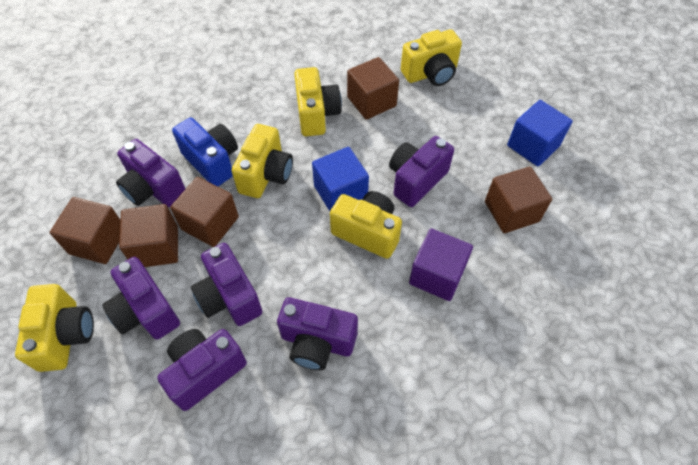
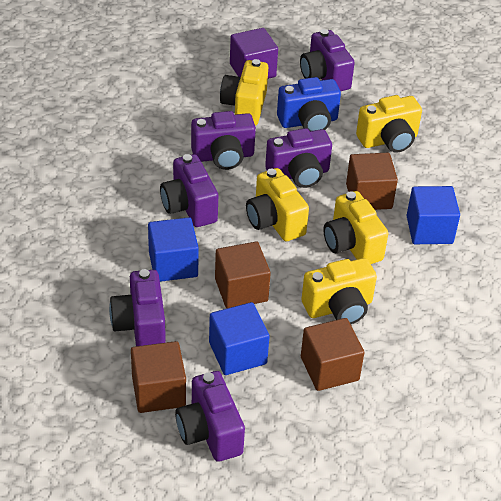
blue cube: 2 -> 3
brown cube: 5 -> 4

